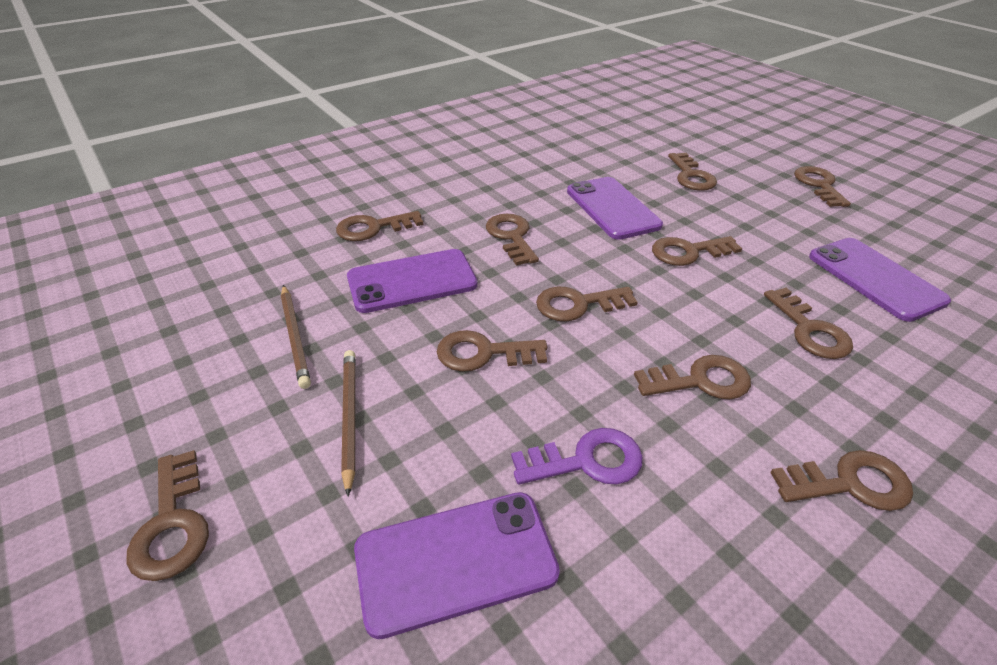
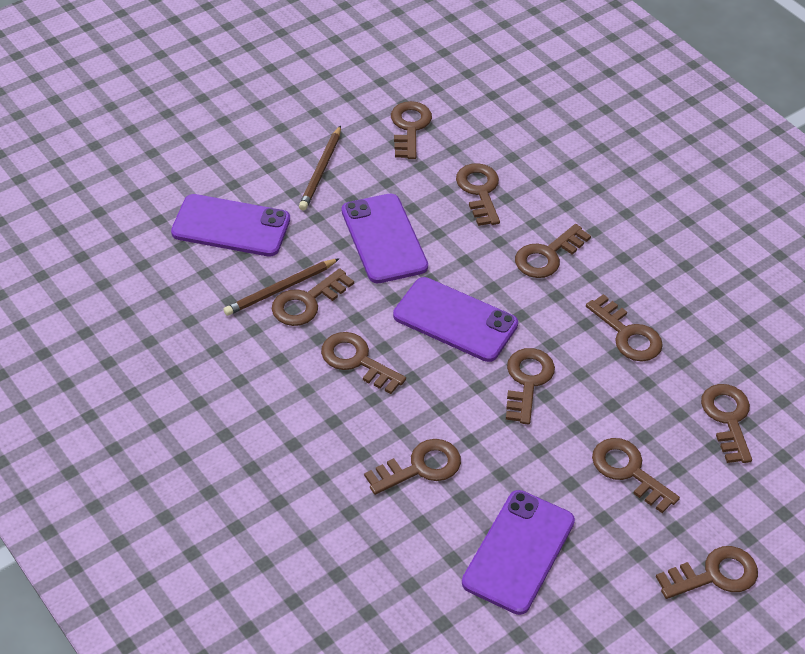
purple key: 1 -> 0

